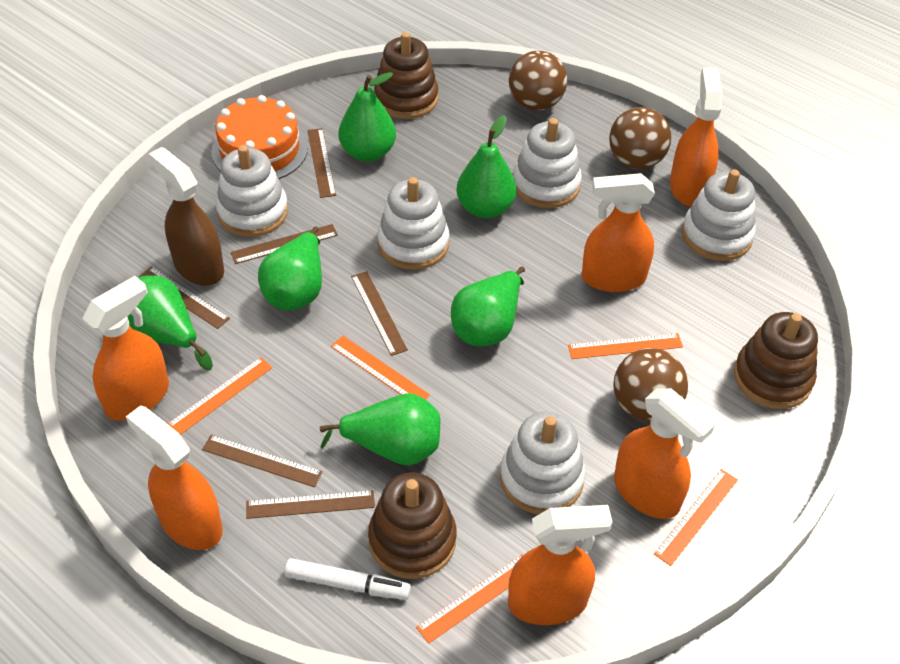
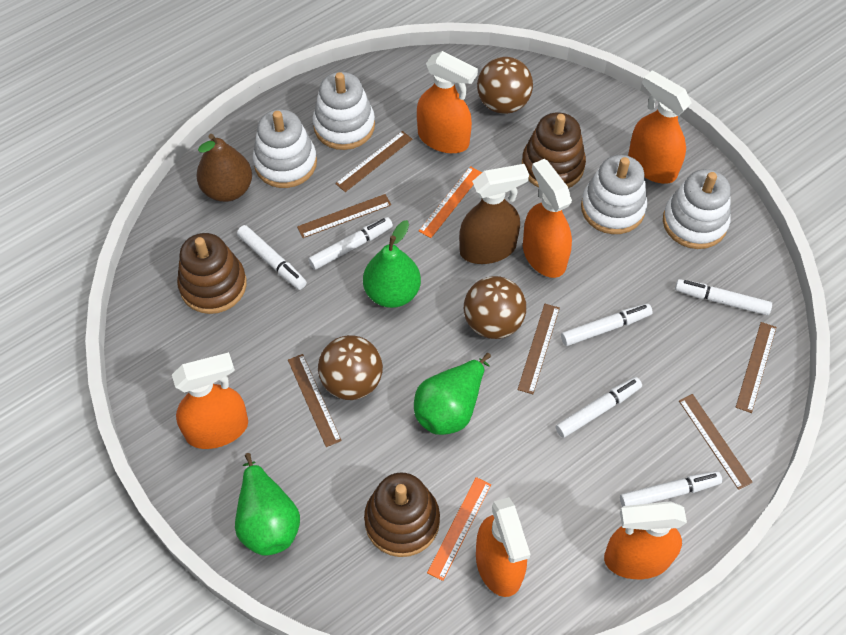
brown pear: 0 -> 1
green pear: 6 -> 3
orange cake: 1 -> 0
orange ruler: 5 -> 2
white marker: 1 -> 6
white stacking toy: 5 -> 4

